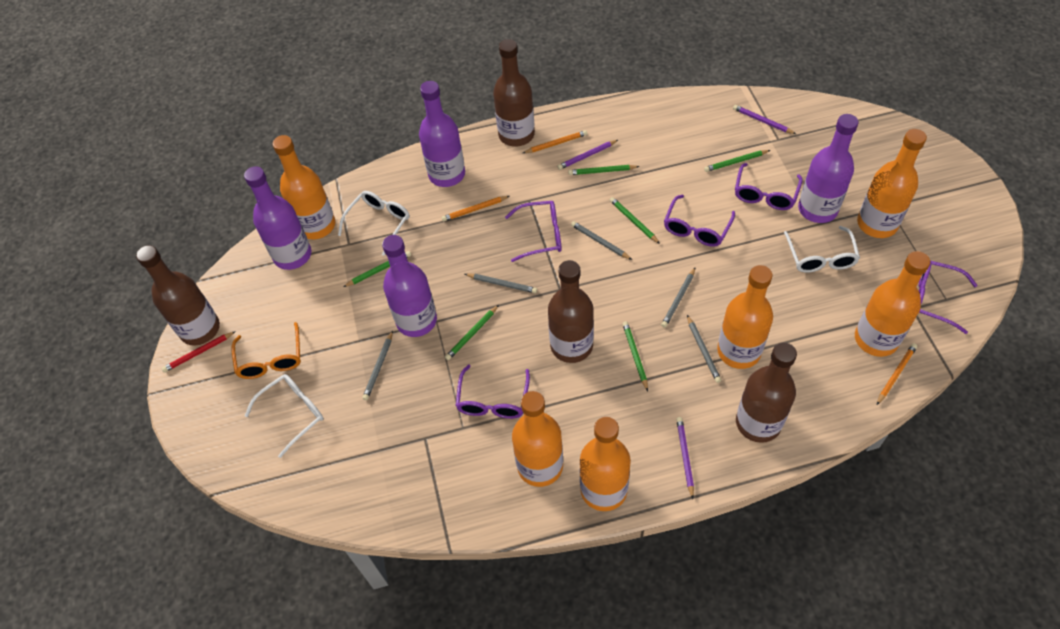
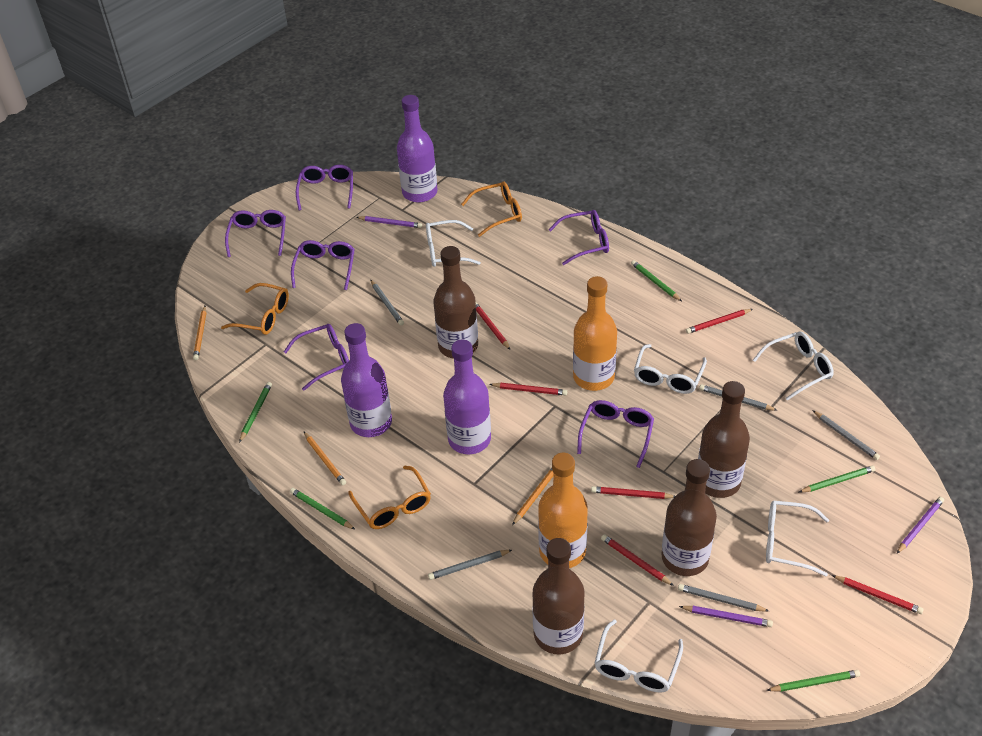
green pencil: 6 -> 5
orange bottle: 6 -> 2
orange glasses: 1 -> 3
purple bottle: 4 -> 3
purple glasses: 5 -> 6
red pencil: 1 -> 6
white glasses: 3 -> 5

